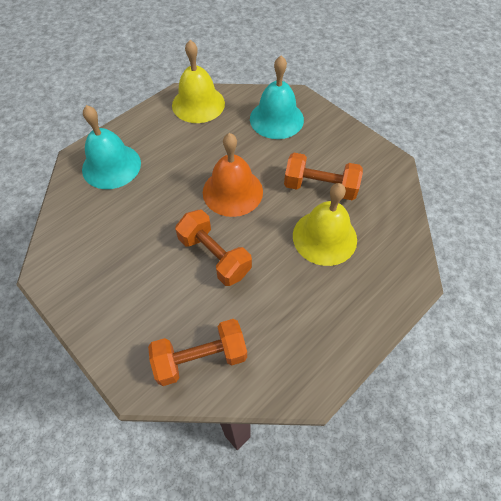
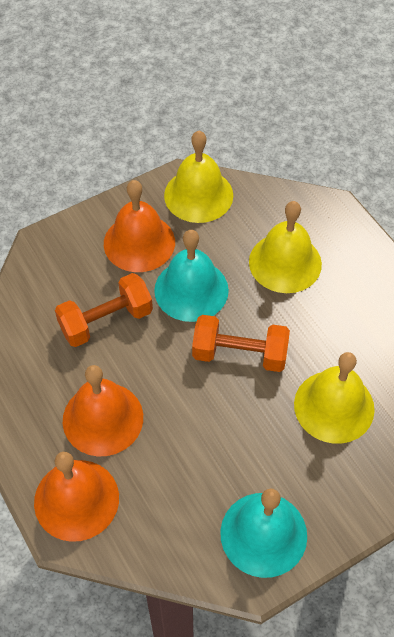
orange bell: 1 -> 3
orange dumbbell: 3 -> 2
yellow bell: 2 -> 3

